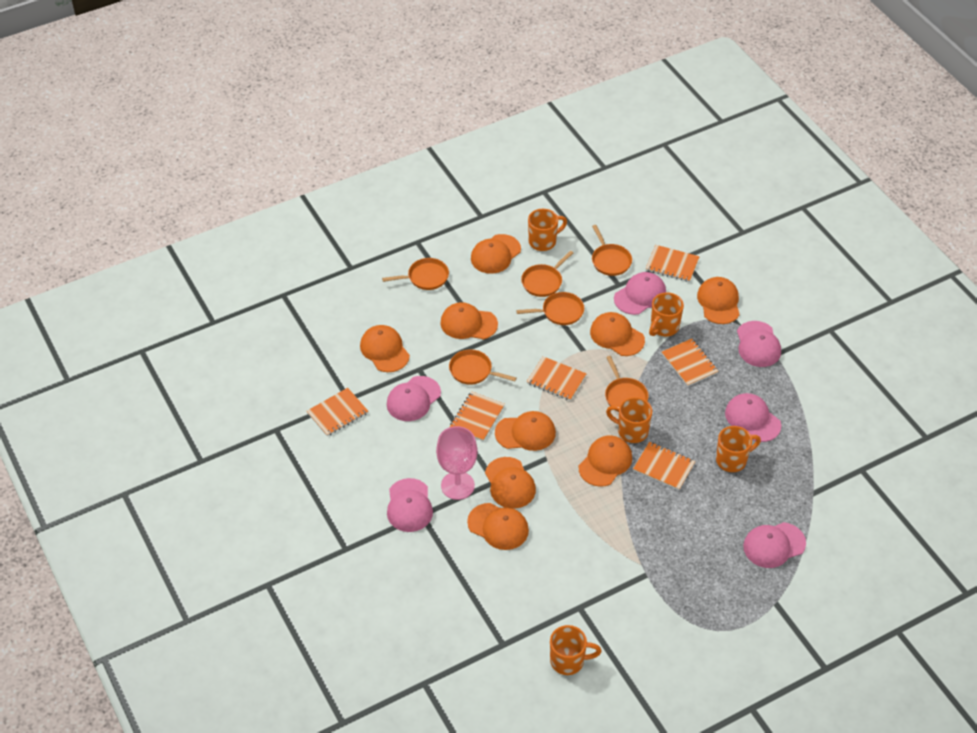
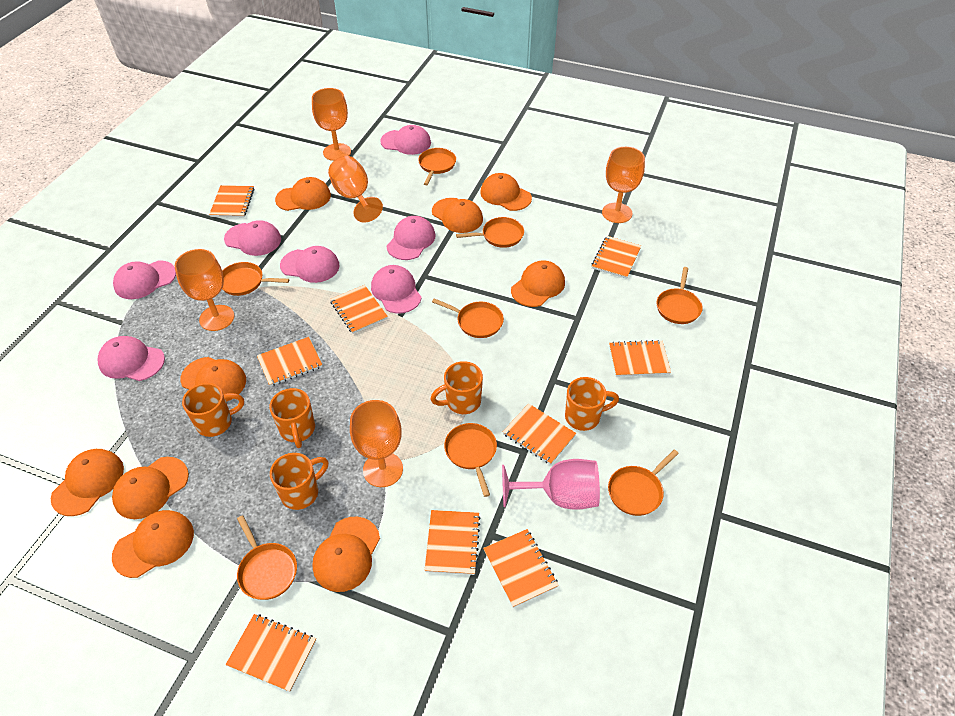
orange goblet: 0 -> 5
orange notebook: 6 -> 9
orange pan: 6 -> 8
pink cap: 6 -> 7

